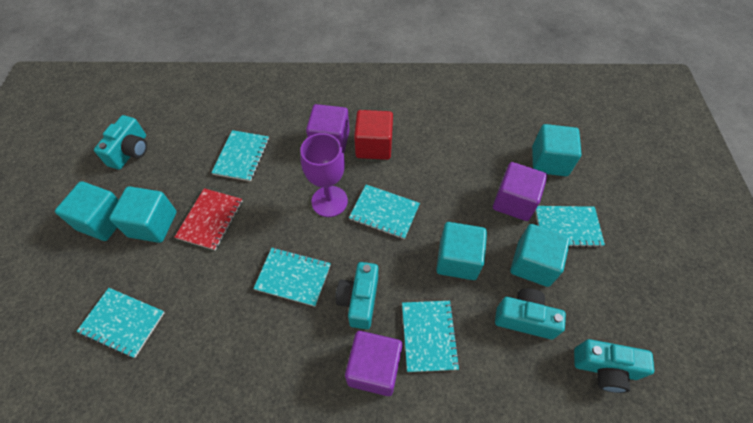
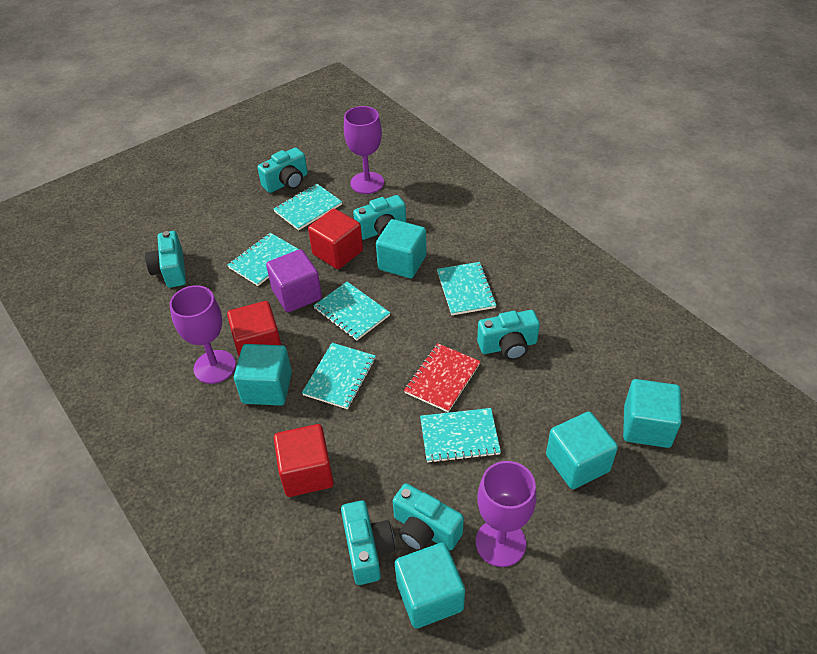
purple cube: 3 -> 1
purple goblet: 1 -> 3
red cube: 1 -> 3
turquoise camera: 4 -> 6

